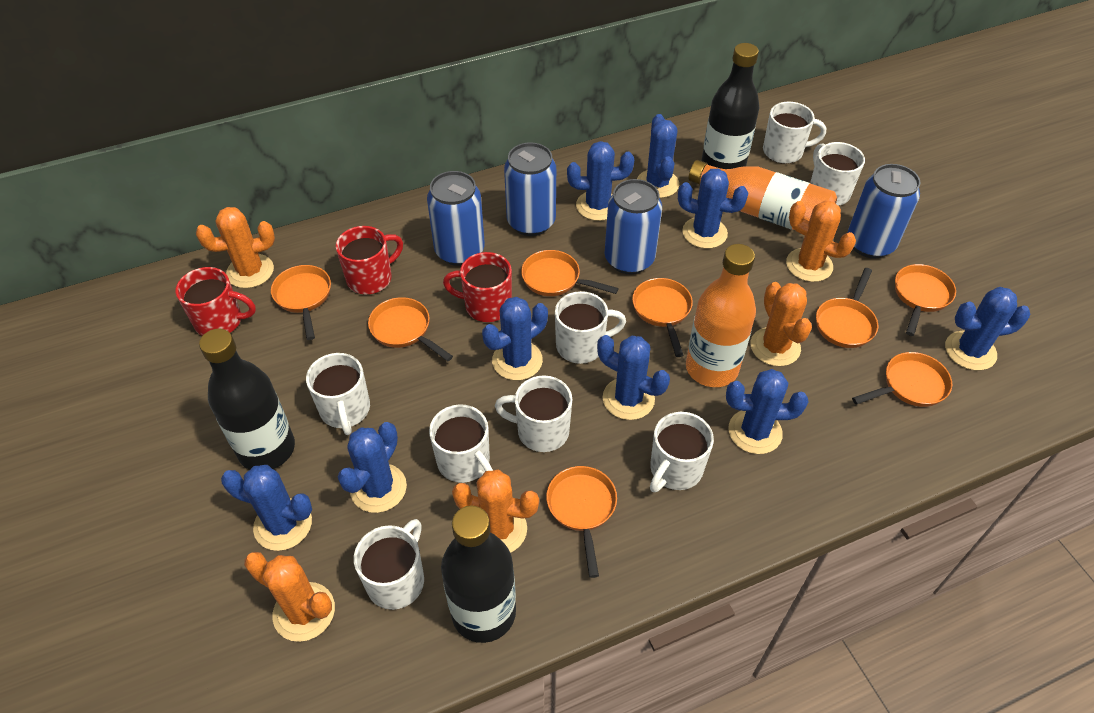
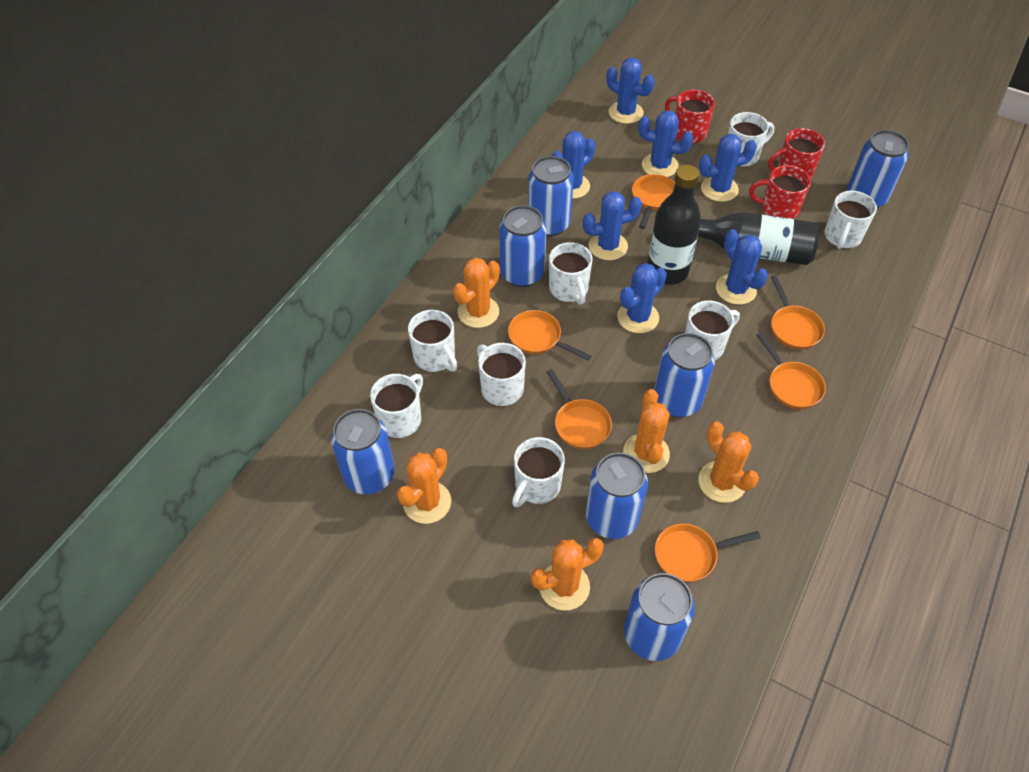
black bottle: 3 -> 2
blue cactus: 9 -> 7
blue can: 4 -> 7
orange bottle: 2 -> 0
orange pan: 8 -> 6

